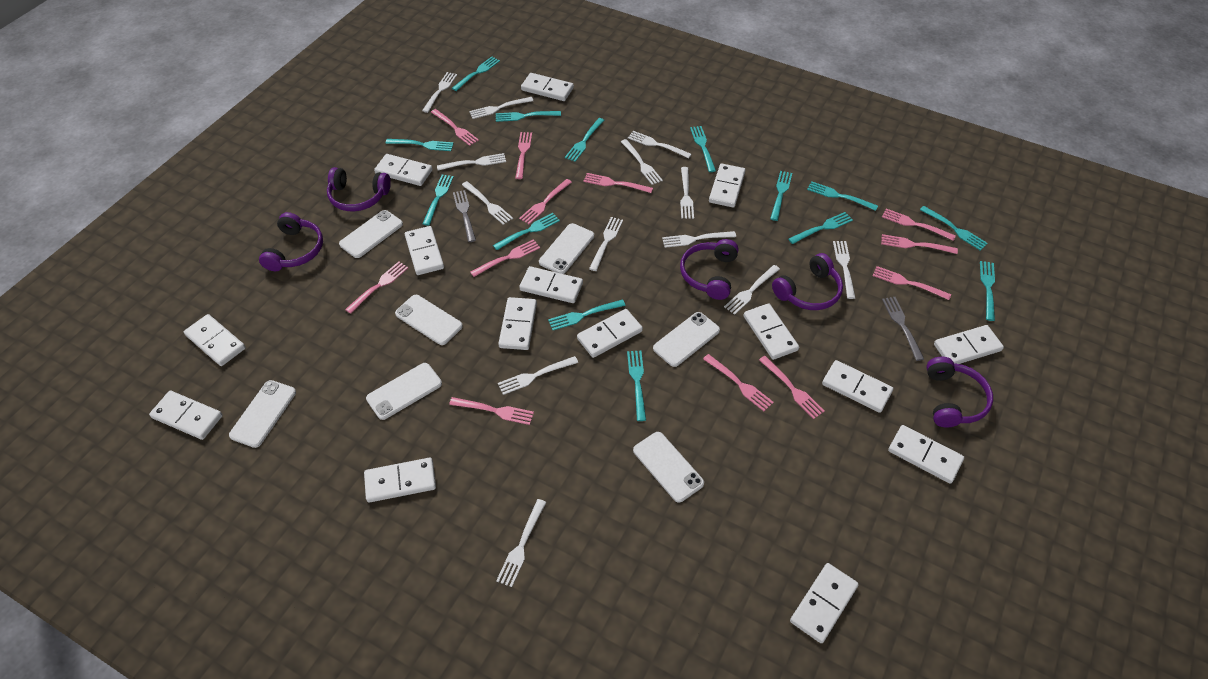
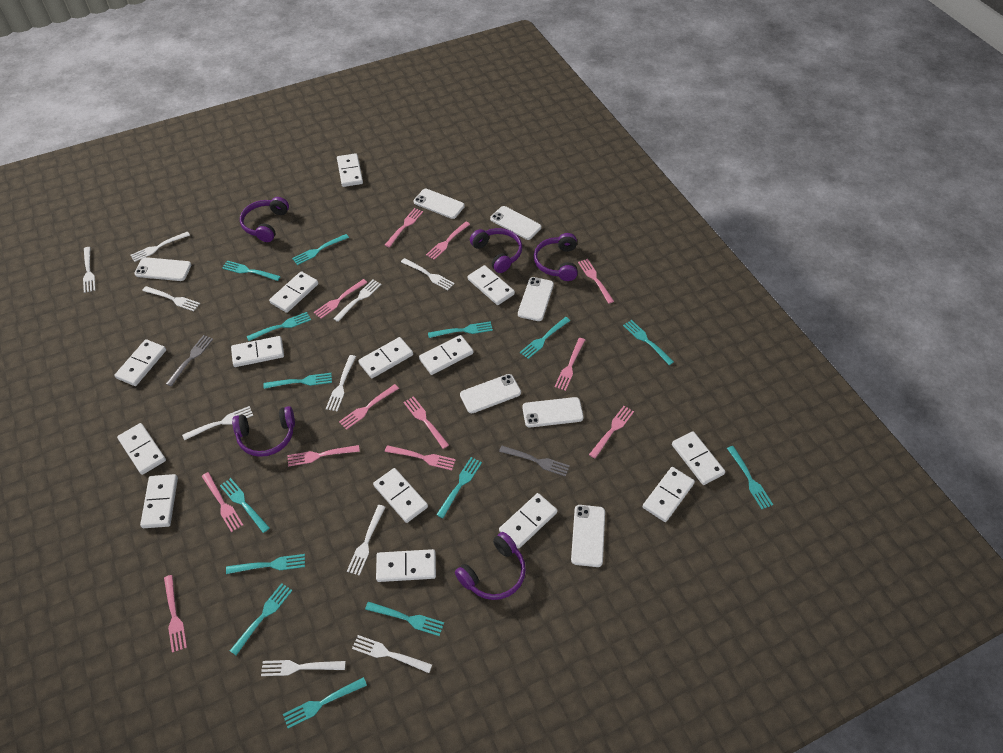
white domino: 15 -> 14
white fork: 13 -> 10

